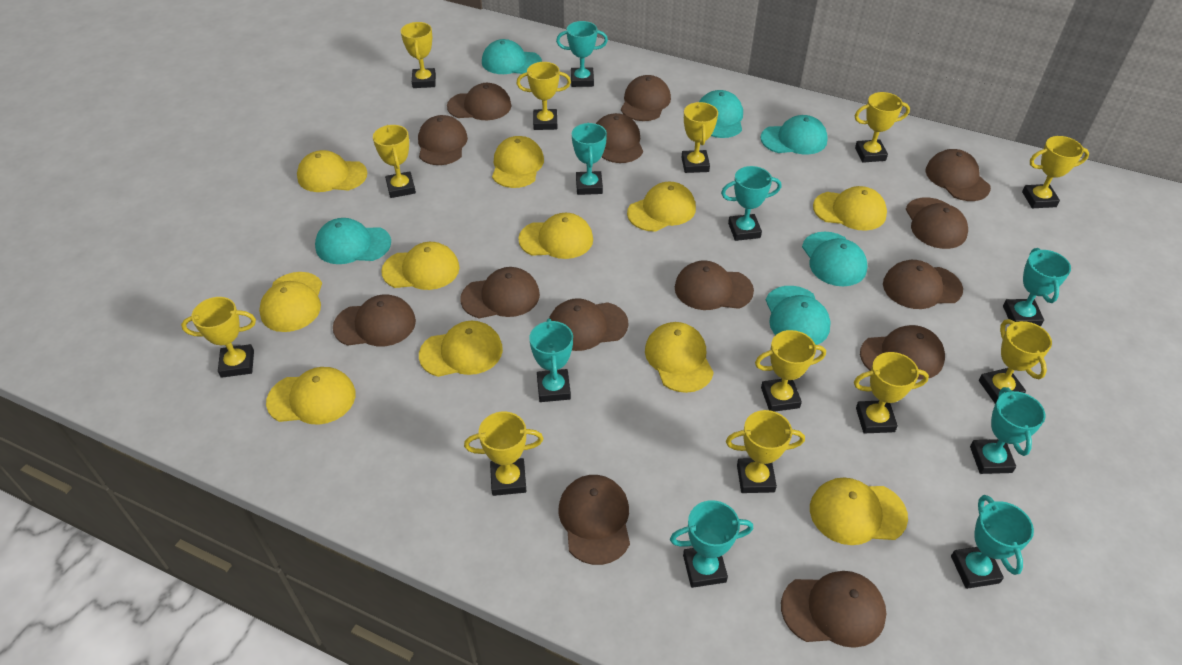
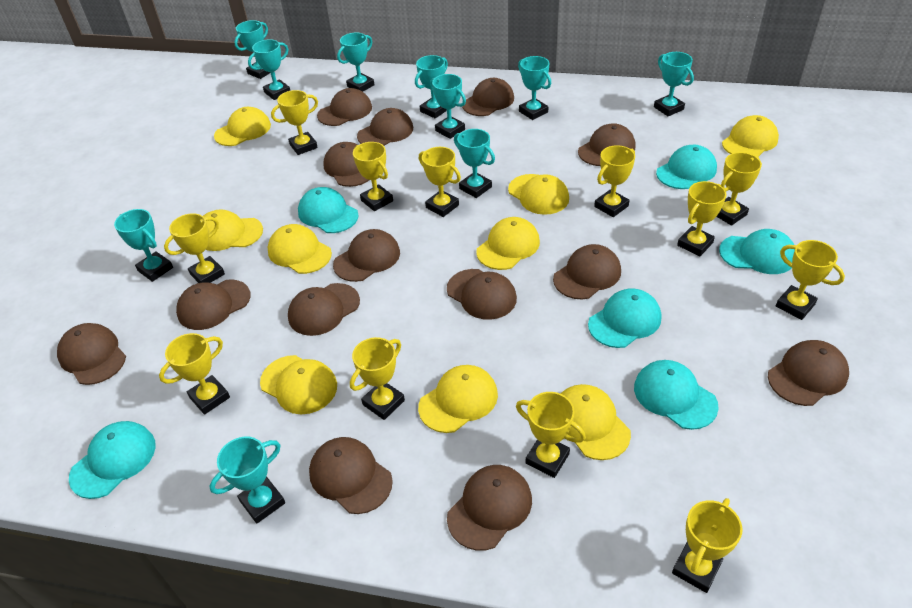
turquoise trophy: 8 -> 10
yellow cap: 11 -> 9

